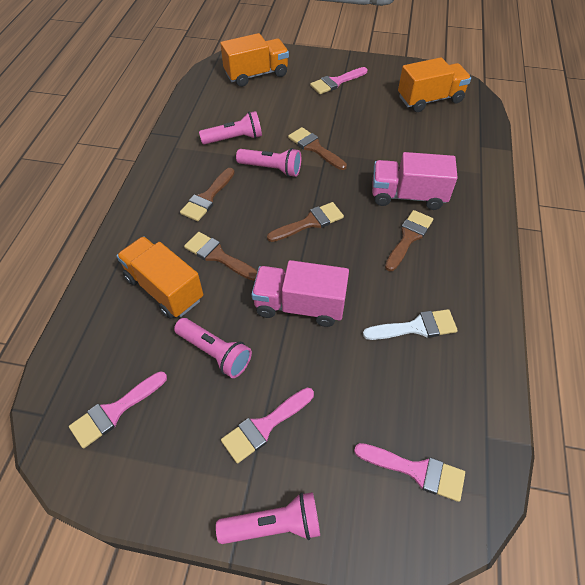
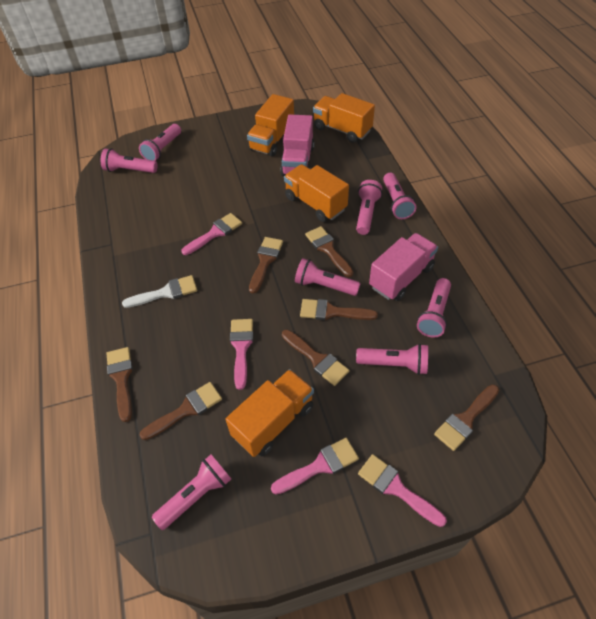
brown brush: 5 -> 7
orange truck: 3 -> 4
pink flashlight: 4 -> 8

